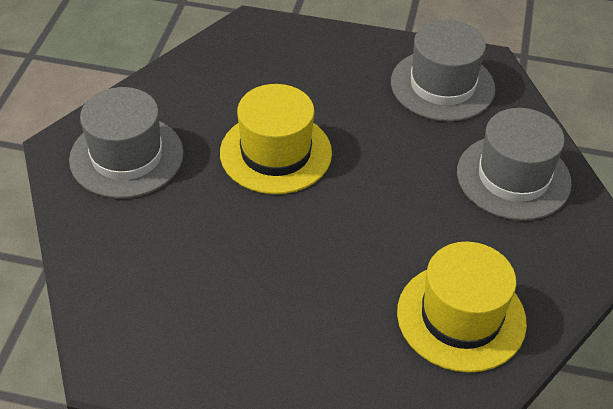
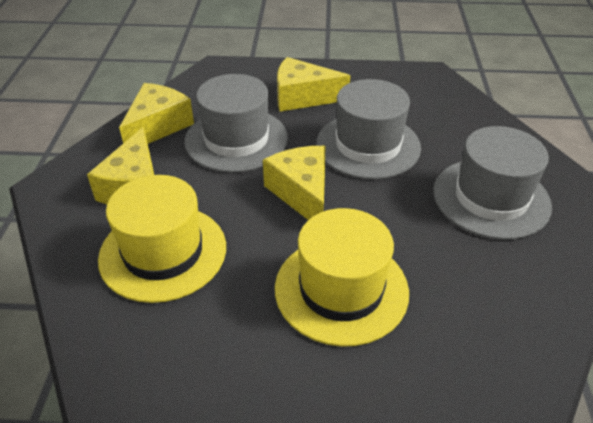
yellow cheese: 0 -> 4

